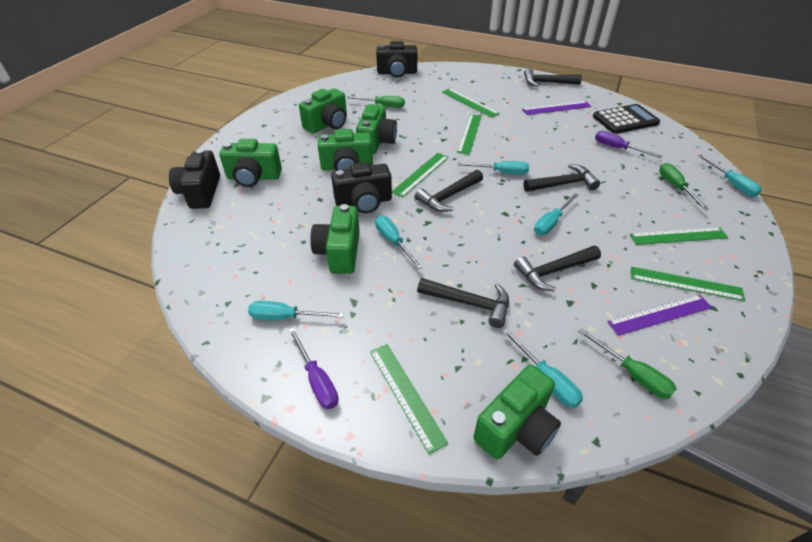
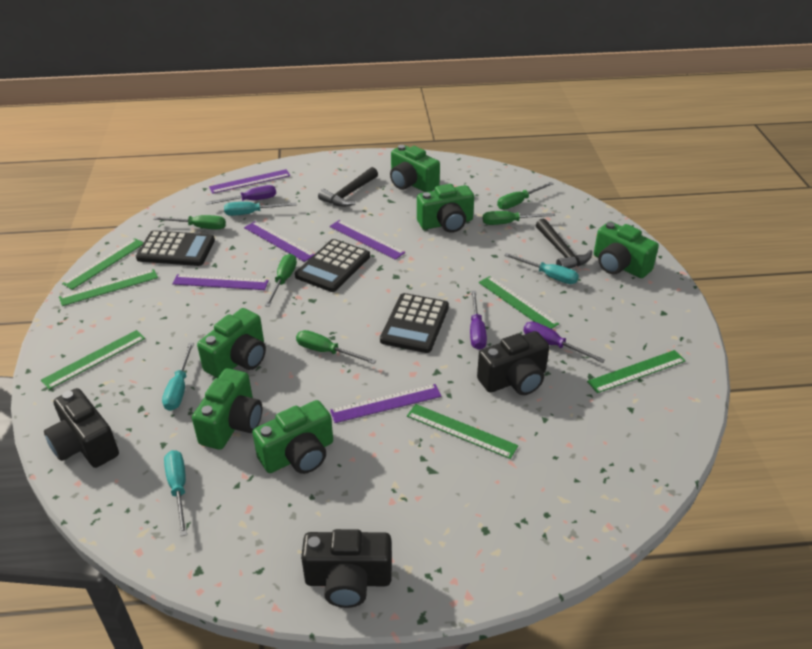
black calculator: 1 -> 3
black hammer: 5 -> 2
green screwdriver: 3 -> 5
purple ruler: 2 -> 5
purple screwdriver: 2 -> 3
turquoise screwdriver: 6 -> 4

